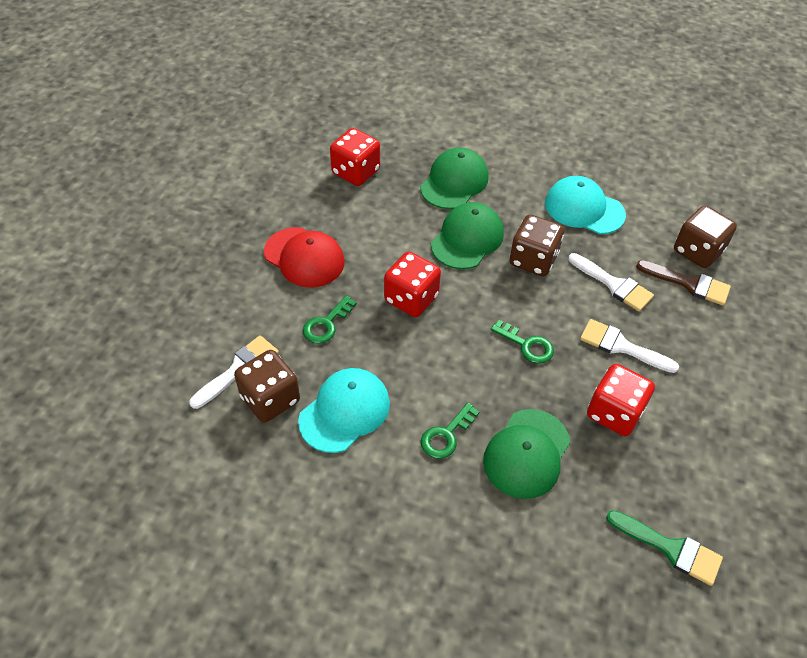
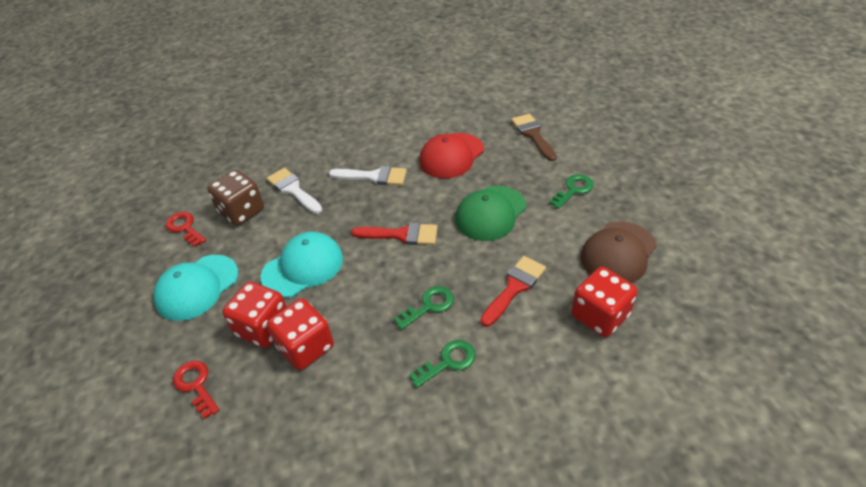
brown cap: 0 -> 1
brown dice: 3 -> 1
green brush: 1 -> 0
green cap: 3 -> 1
red brush: 0 -> 2
red key: 0 -> 2
white brush: 3 -> 2

